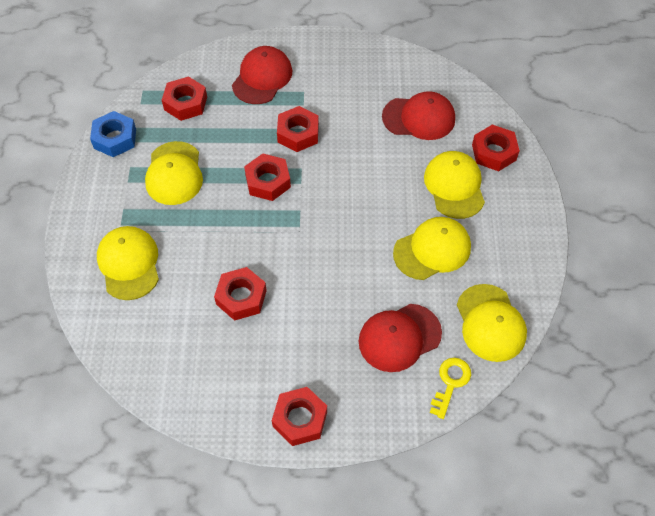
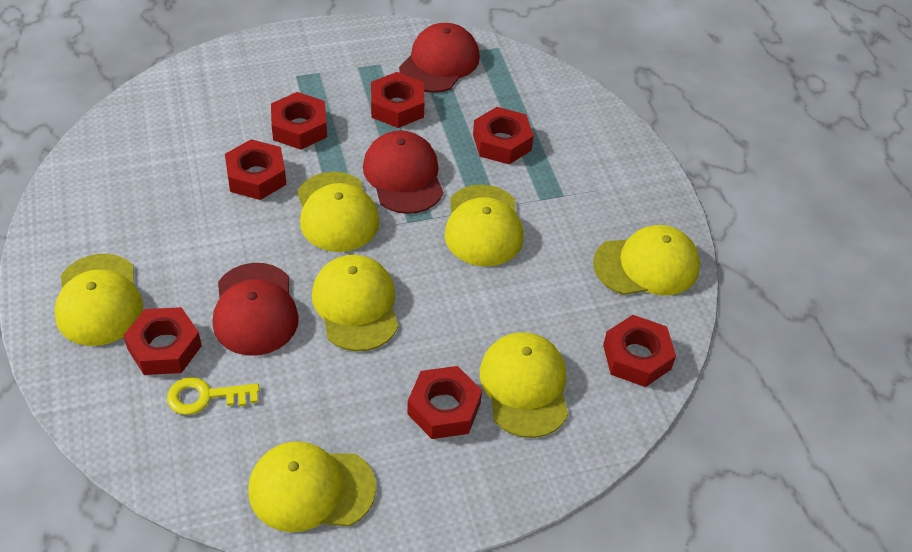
blue nut: 1 -> 0
red nut: 6 -> 7
yellow cap: 5 -> 7

